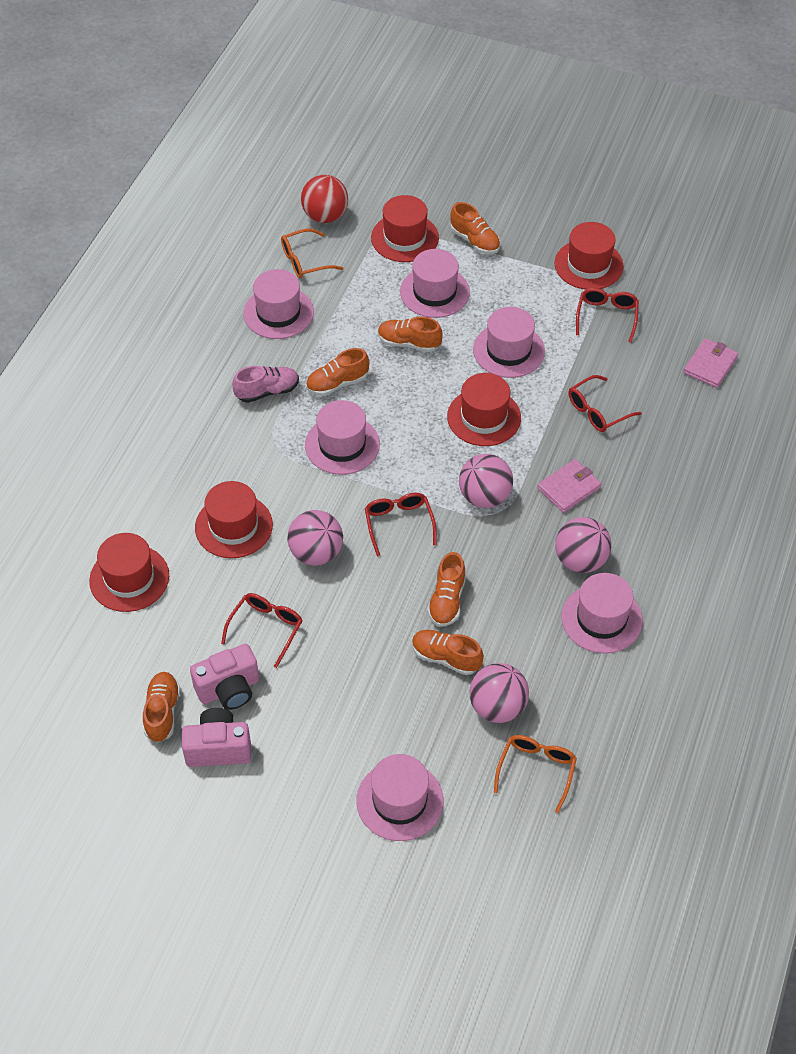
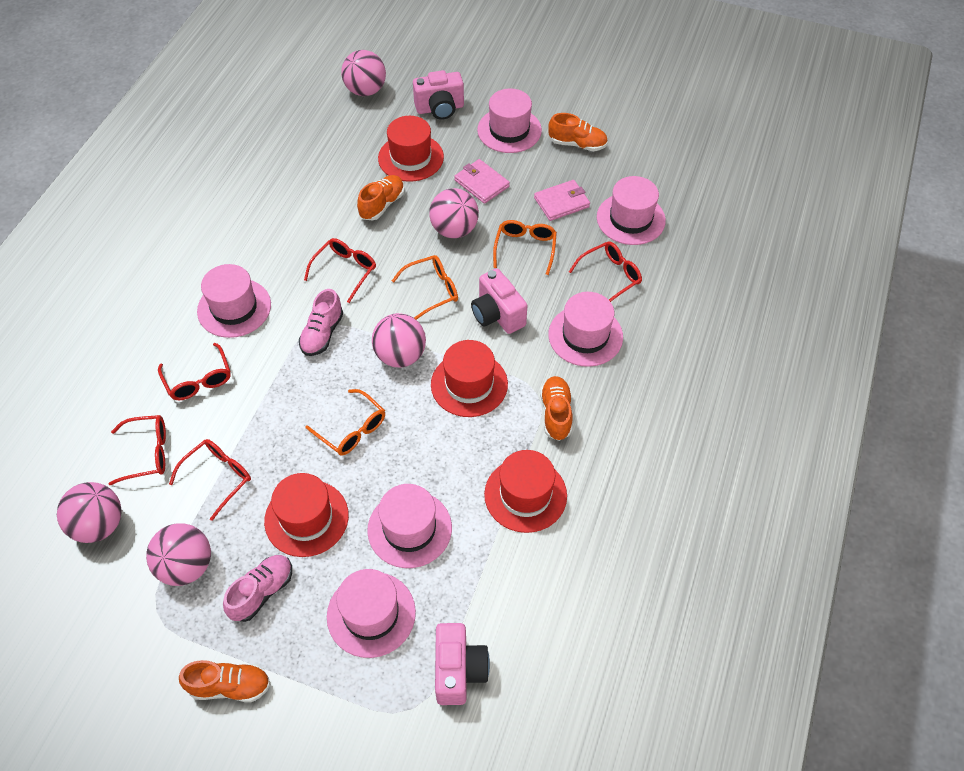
orange glasses: 2 -> 3
orange shoe: 6 -> 4
pink ball: 4 -> 5
pink camera: 2 -> 3
pink shoe: 1 -> 2
red ball: 1 -> 0
red glasses: 4 -> 5
red hat: 5 -> 4

